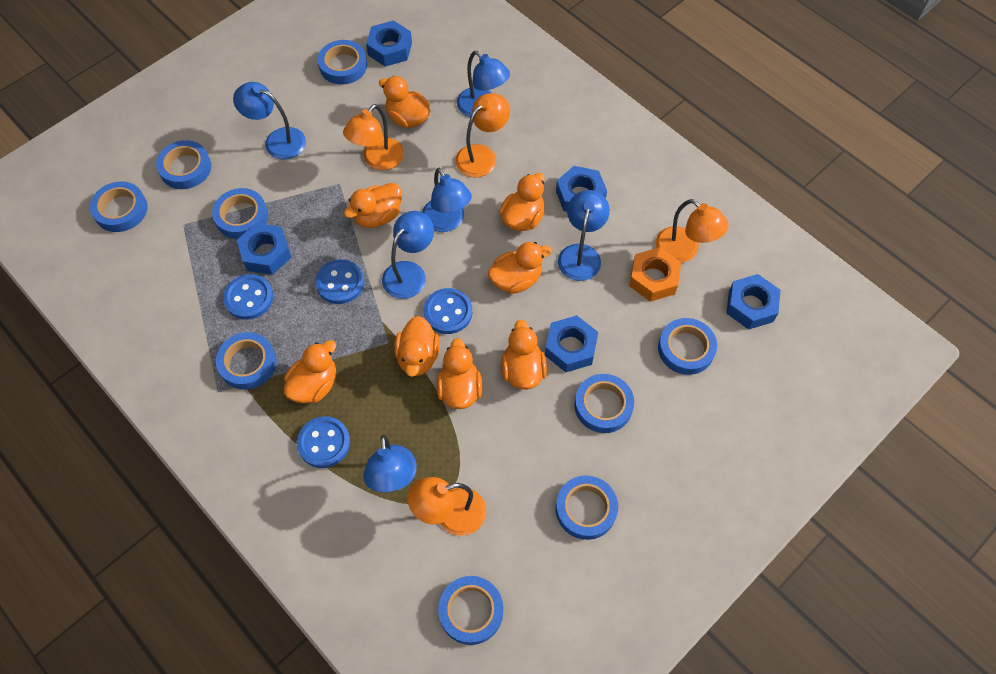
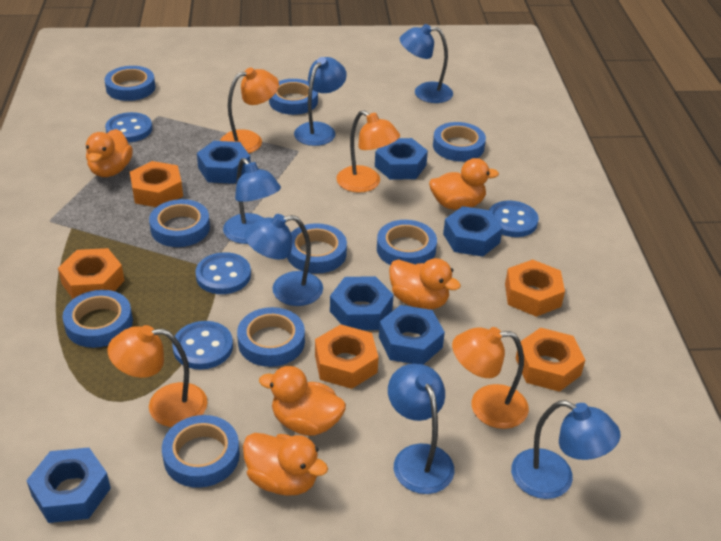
blue nut: 5 -> 6
orange duck: 8 -> 5
orange nut: 1 -> 5

